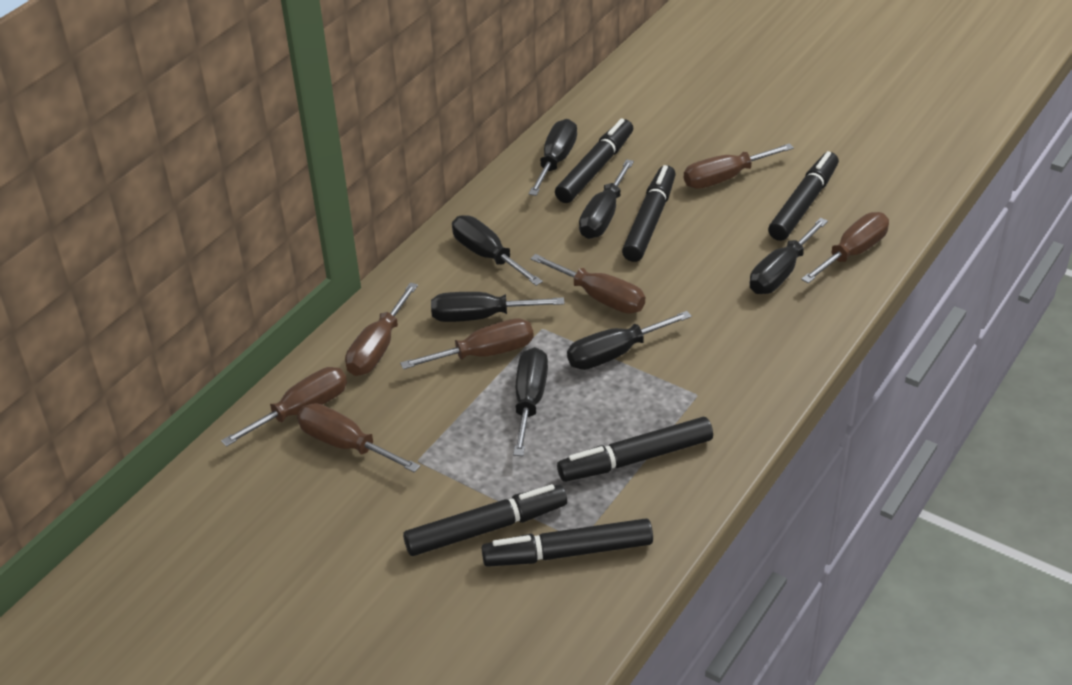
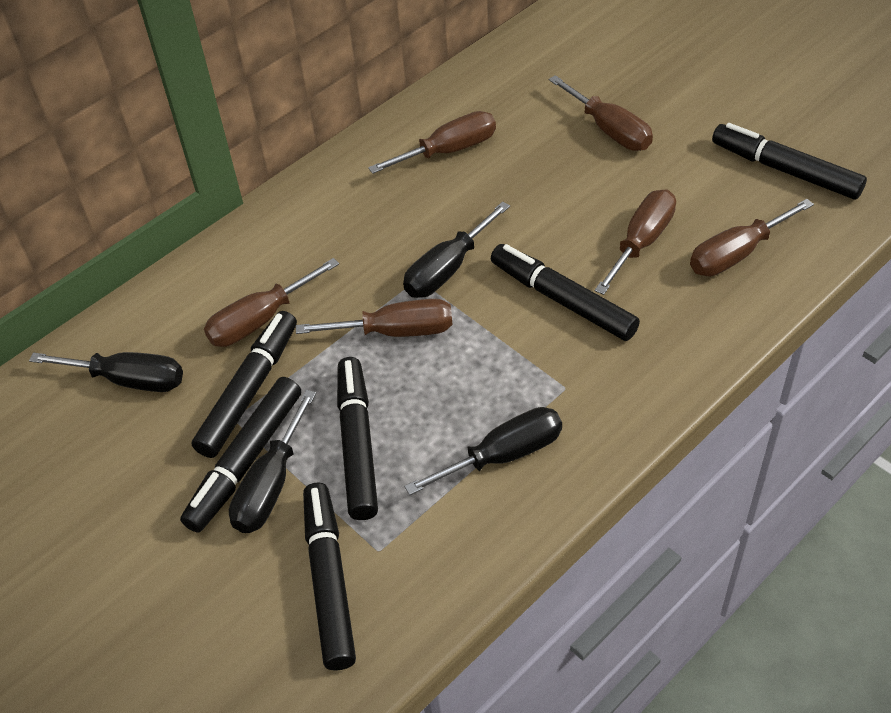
black screwdriver: 7 -> 4
brown screwdriver: 7 -> 6

